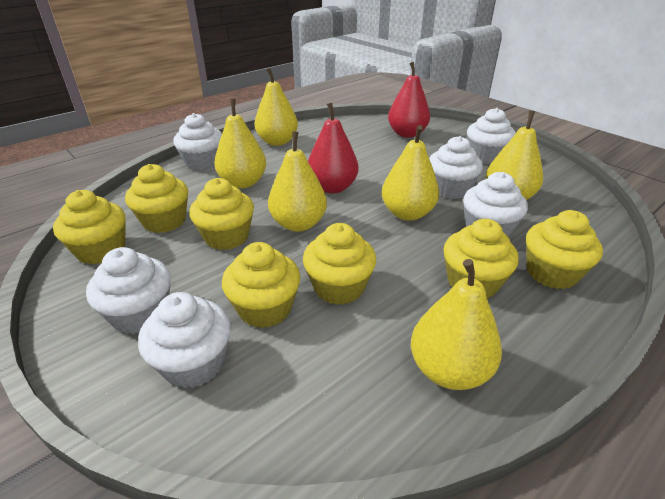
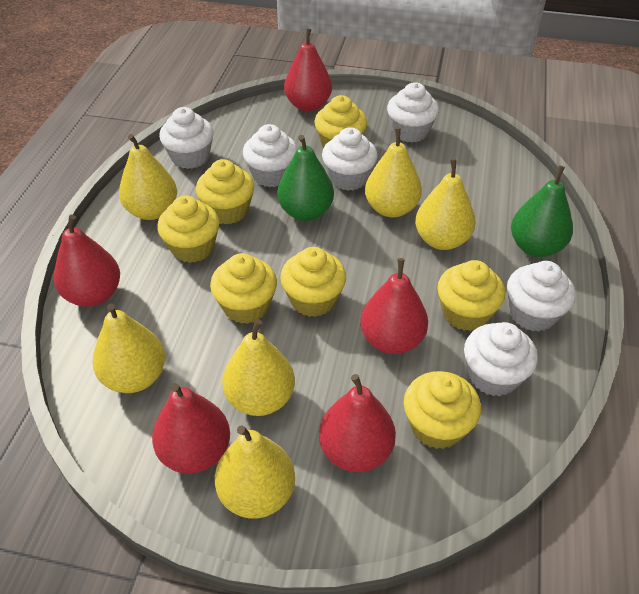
green pear: 0 -> 2
red pear: 2 -> 5

